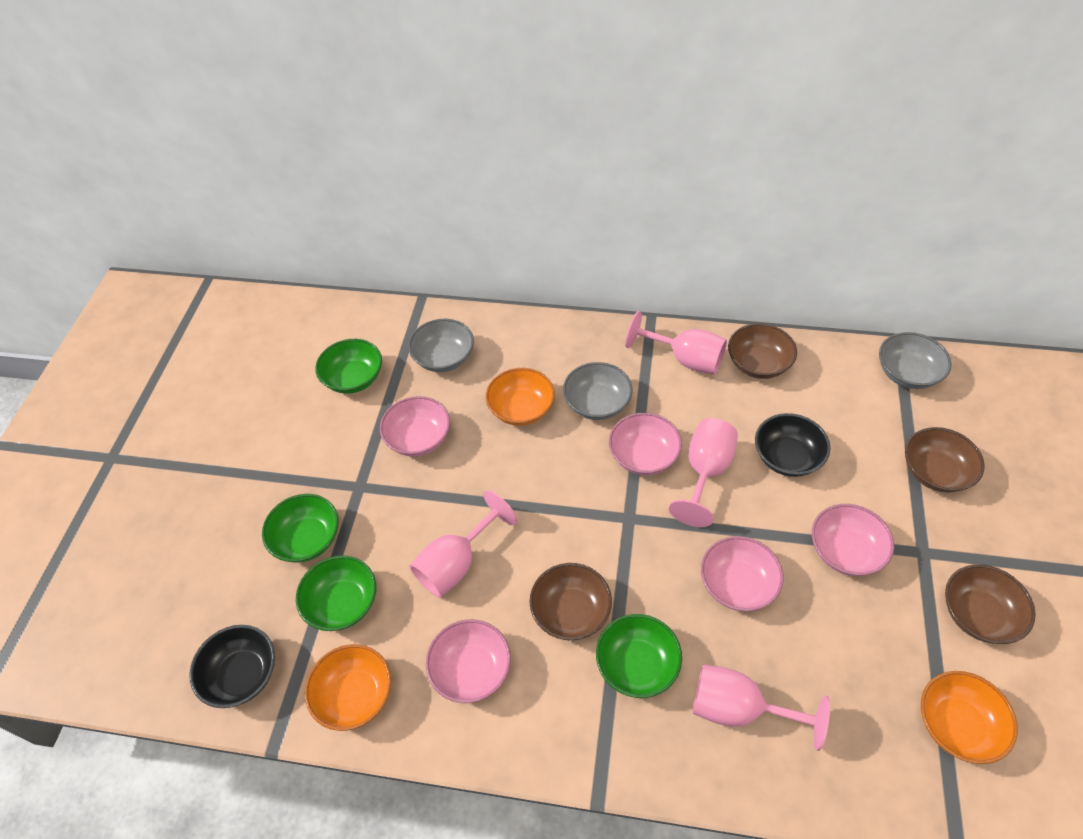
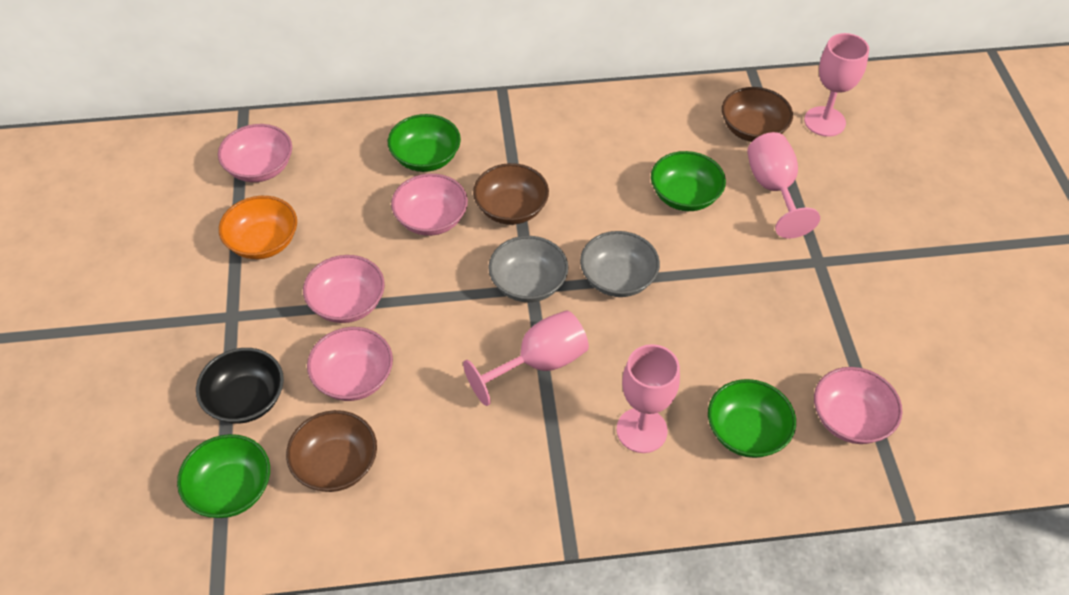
black bowl: 2 -> 1
brown bowl: 4 -> 3
grey bowl: 3 -> 2
orange bowl: 3 -> 1

